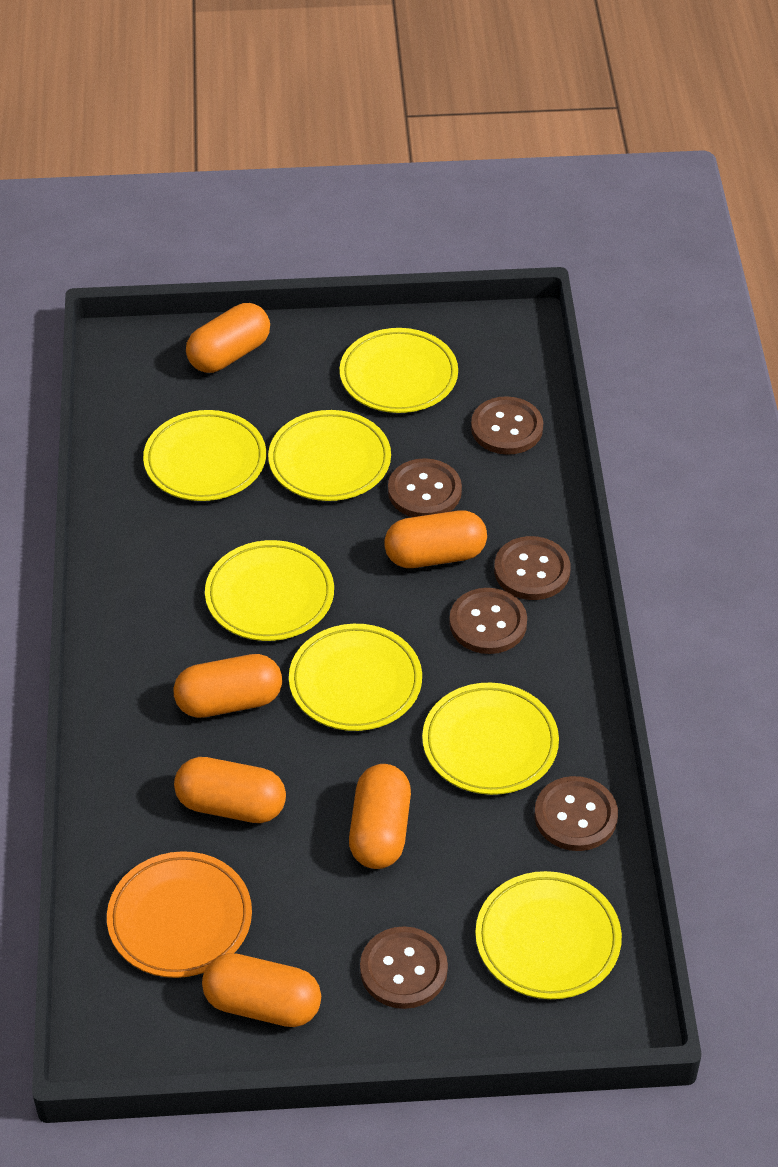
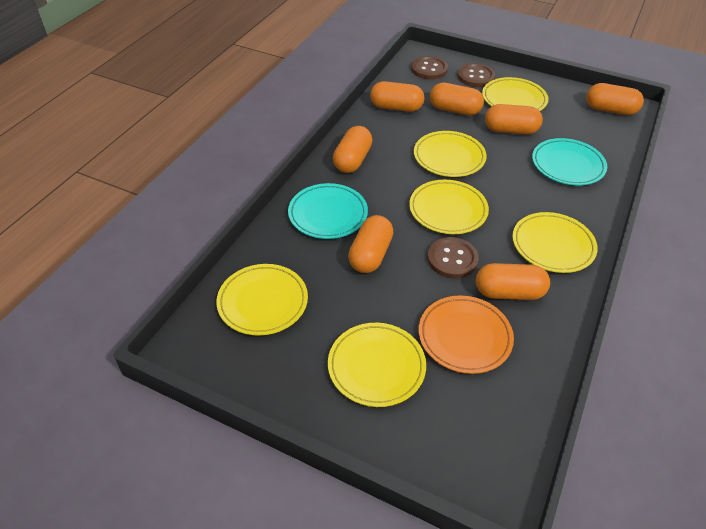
brown button: 6 -> 3
orange capsule: 6 -> 7
turquoise plate: 0 -> 2
yellow plate: 7 -> 6

